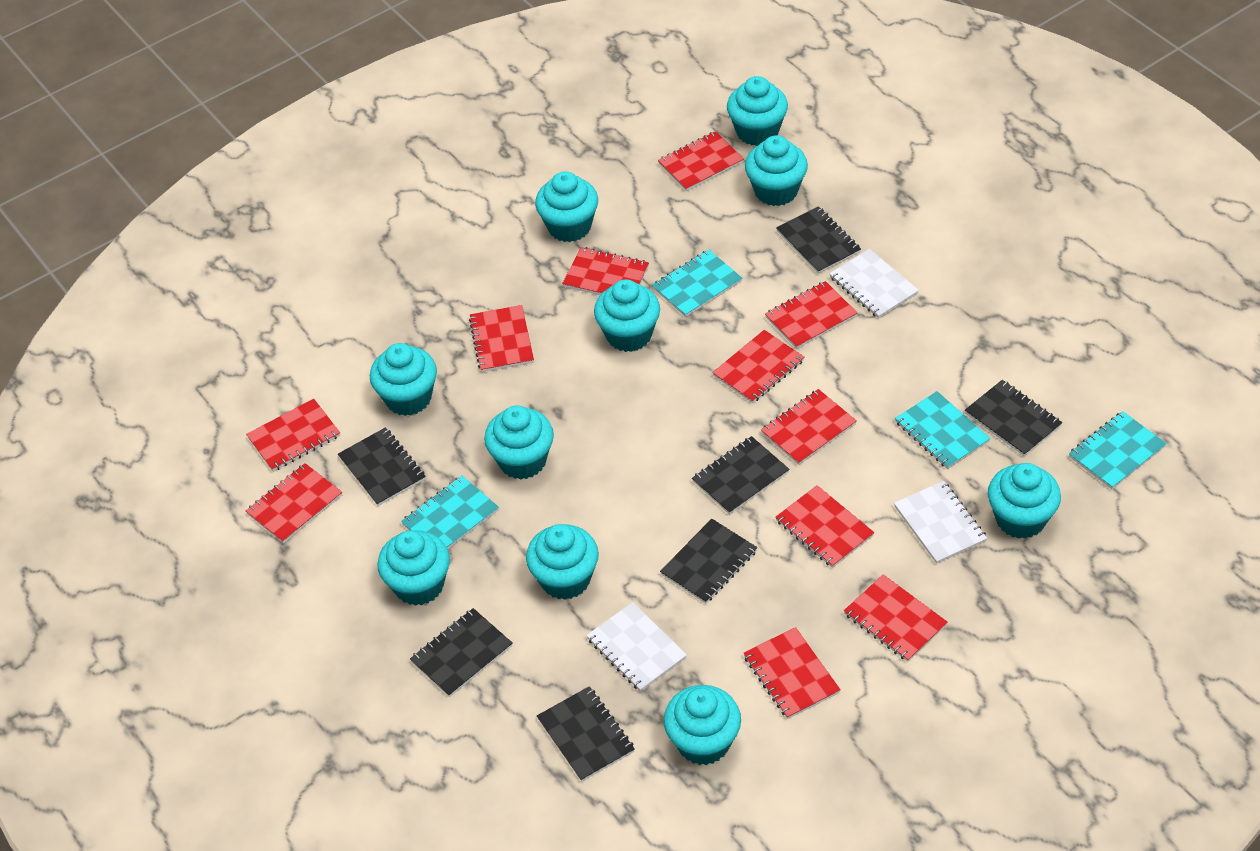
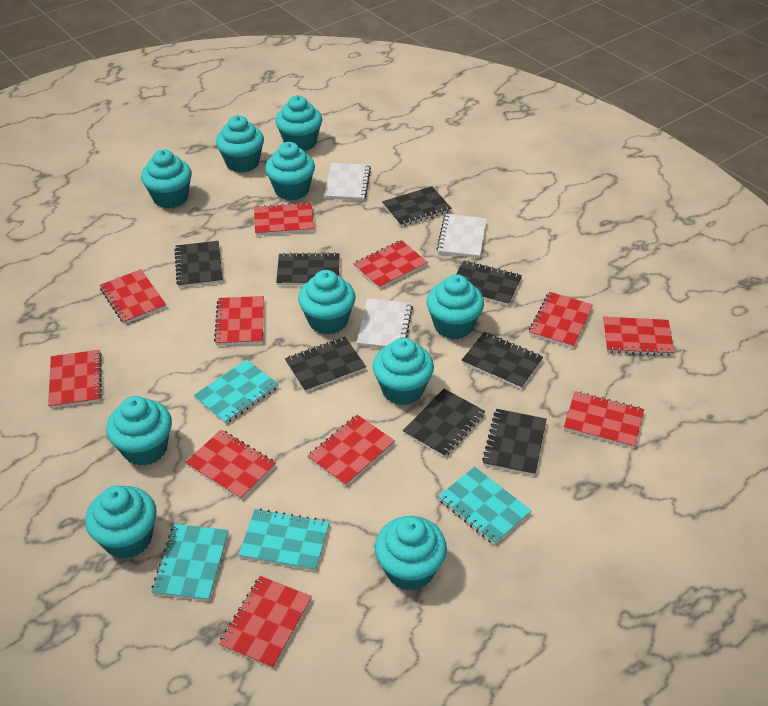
black notebook: 7 -> 8

